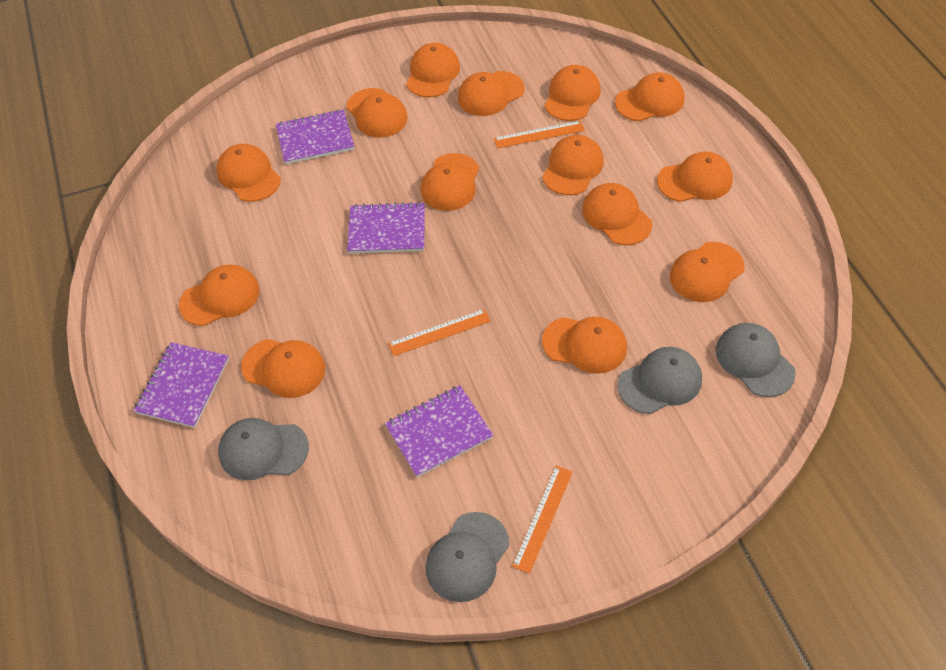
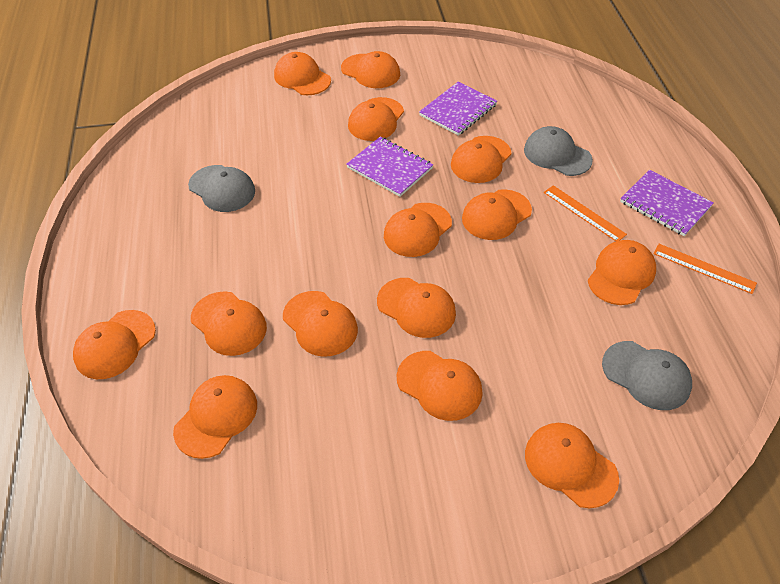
grey cap: 4 -> 3
orange ruler: 3 -> 2
purple notebook: 4 -> 3

